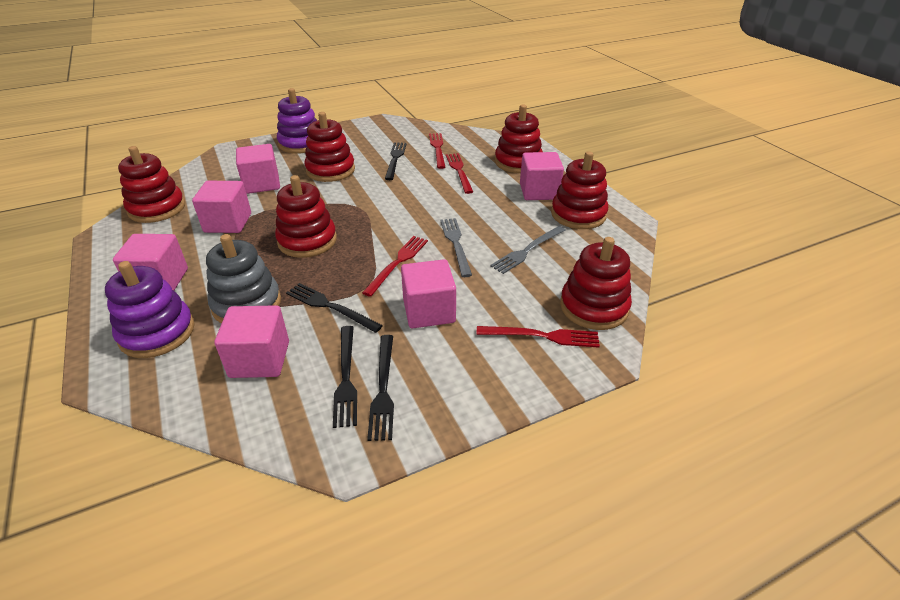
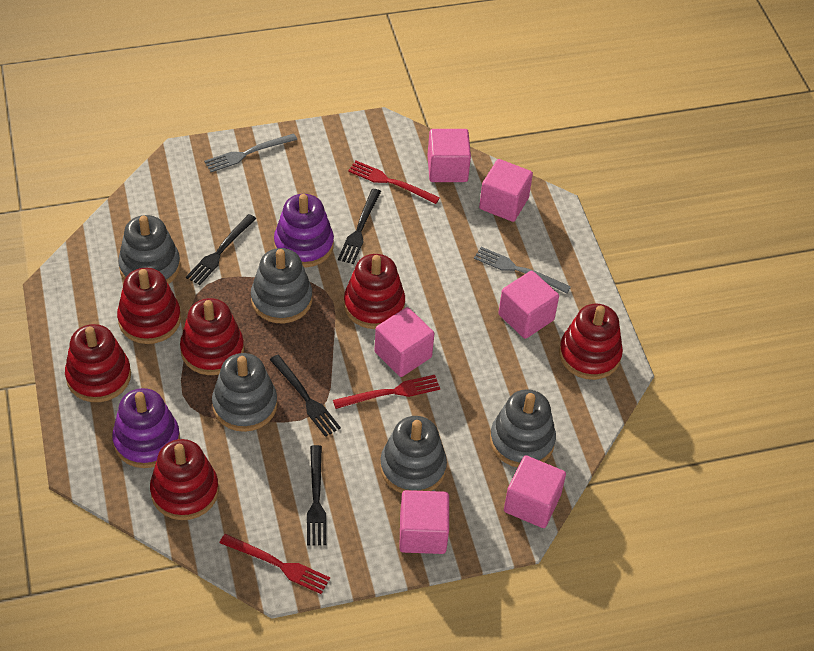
grey stacking toy: 1 -> 5
red fork: 4 -> 3

